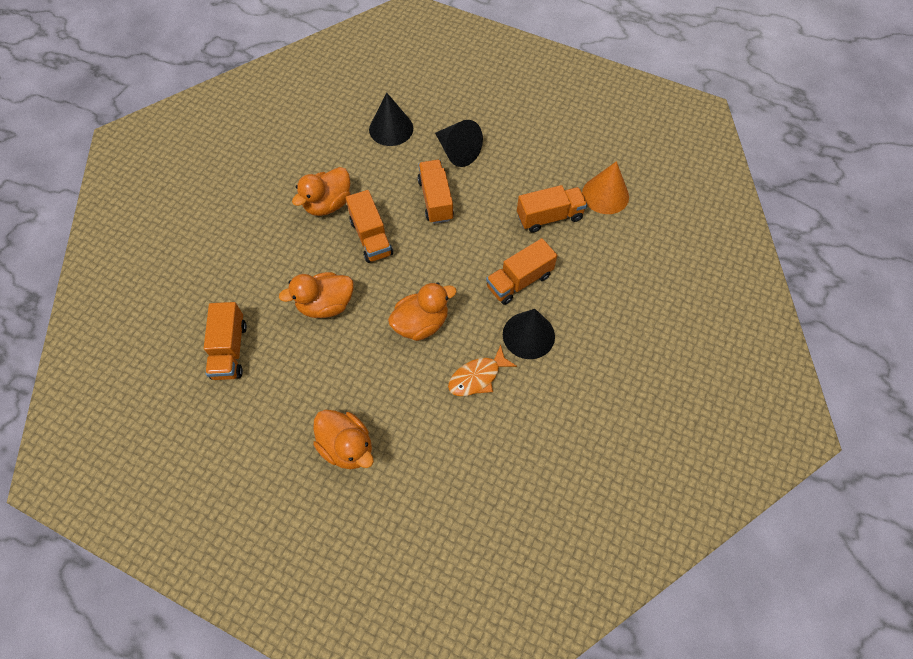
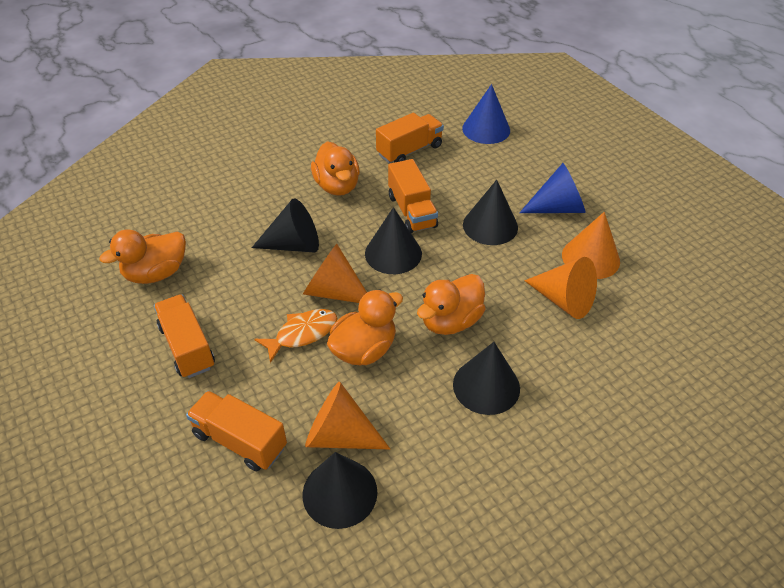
black cone: 3 -> 5
blue cone: 0 -> 2
orange cone: 1 -> 4
orange truck: 5 -> 4

